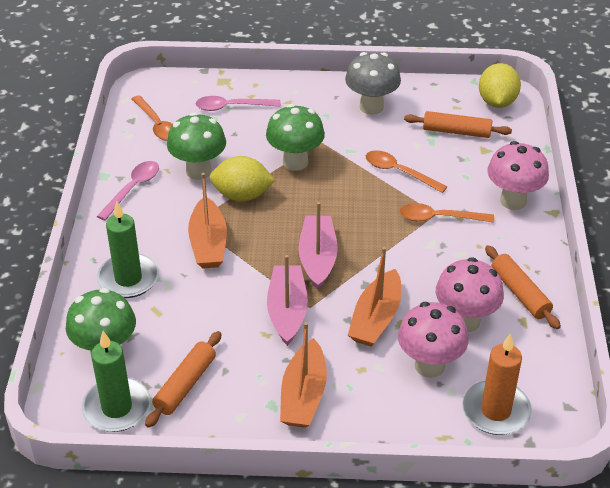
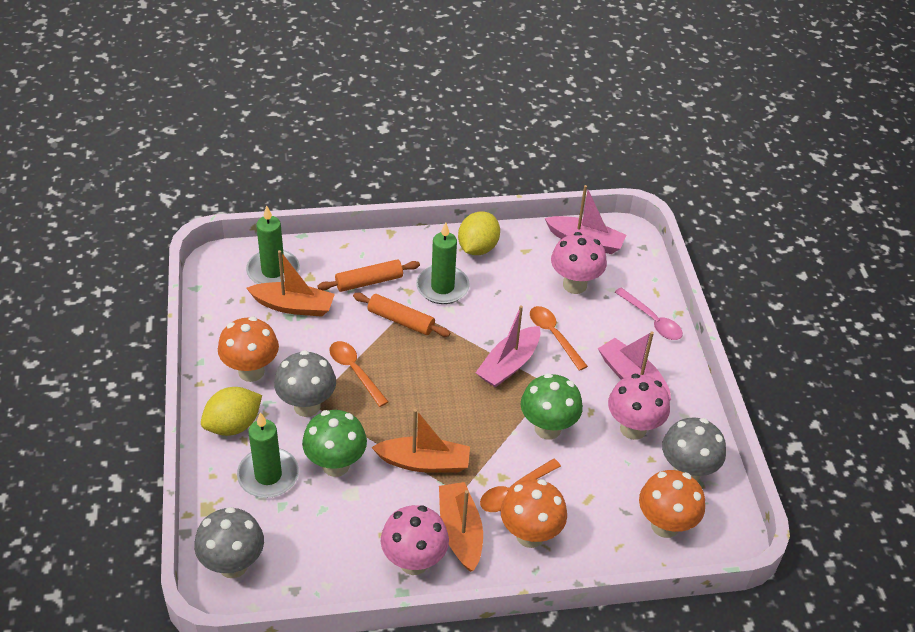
green candle: 2 -> 3
green mushroom: 3 -> 2
grey mushroom: 1 -> 3
orange candle: 1 -> 0
orange mushroom: 0 -> 3
orange rolling pin: 3 -> 2
pink boat: 2 -> 3
pink spoon: 2 -> 1

